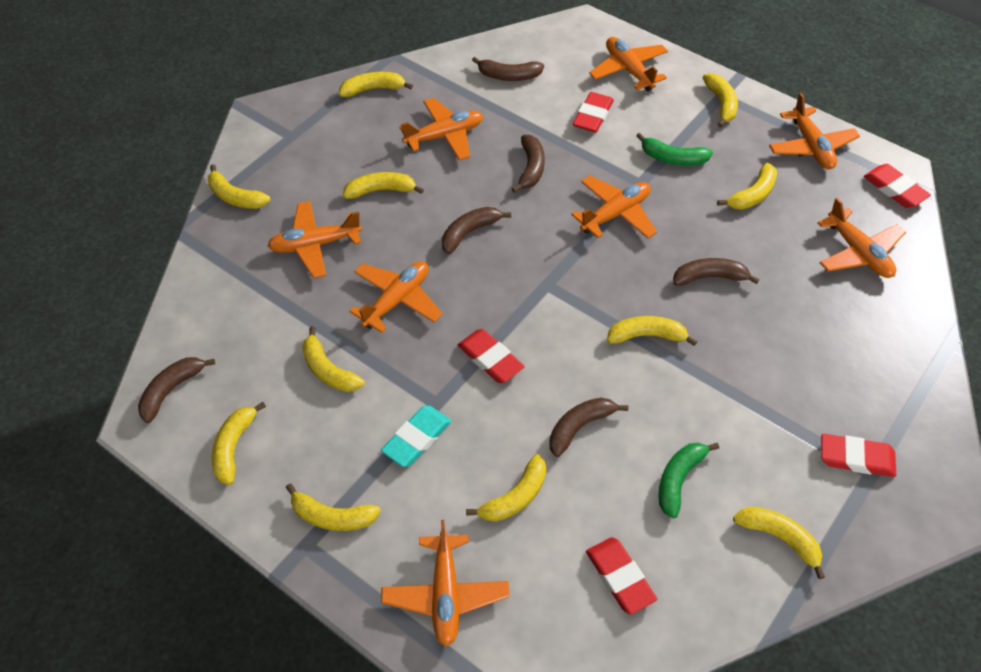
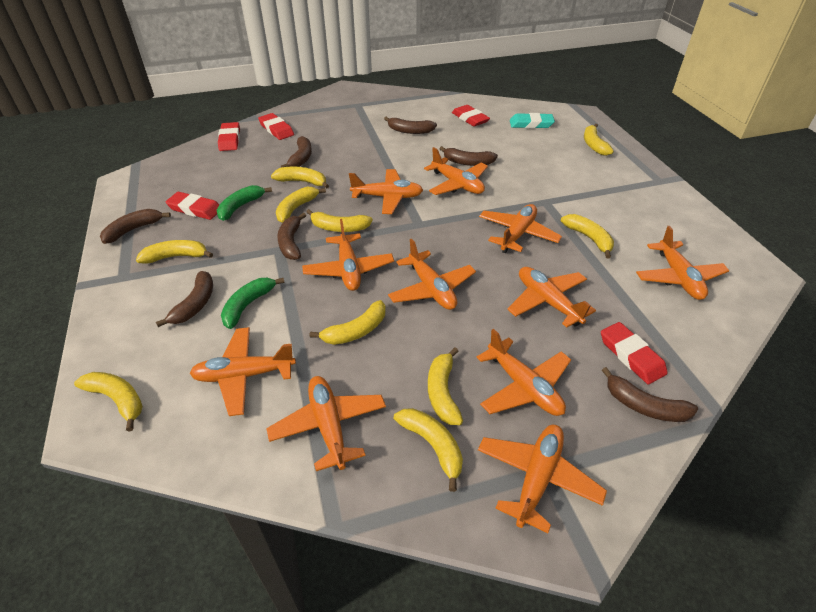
brown banana: 6 -> 7
orange plane: 8 -> 11
yellow banana: 11 -> 10

